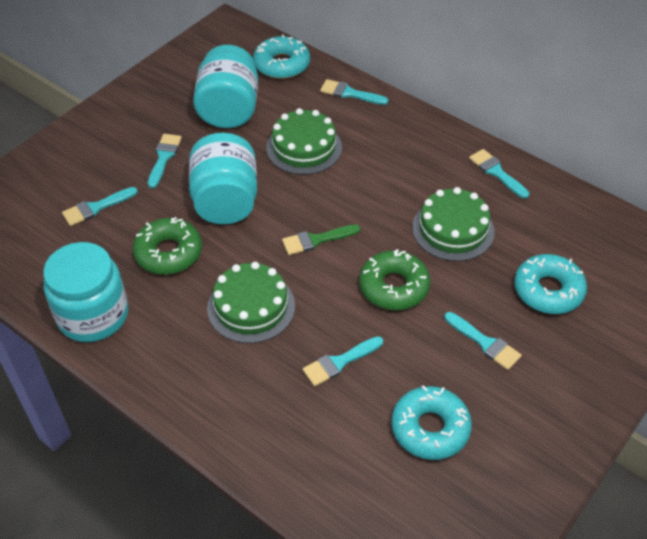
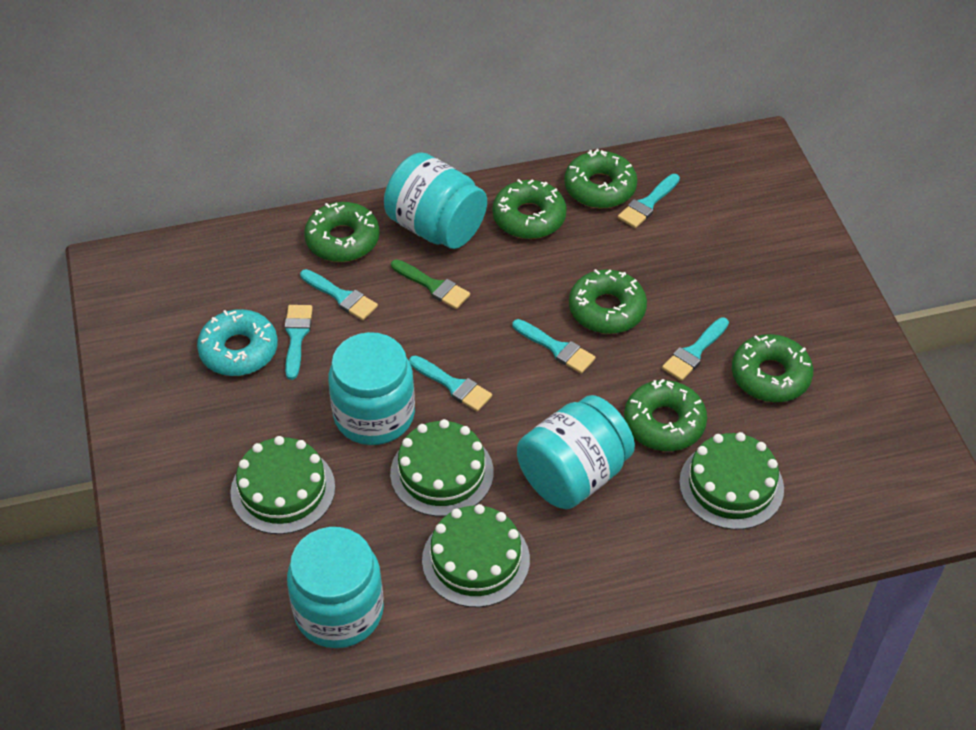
green cake: 3 -> 4
green donut: 2 -> 6
turquoise donut: 3 -> 1
turquoise jar: 3 -> 4

